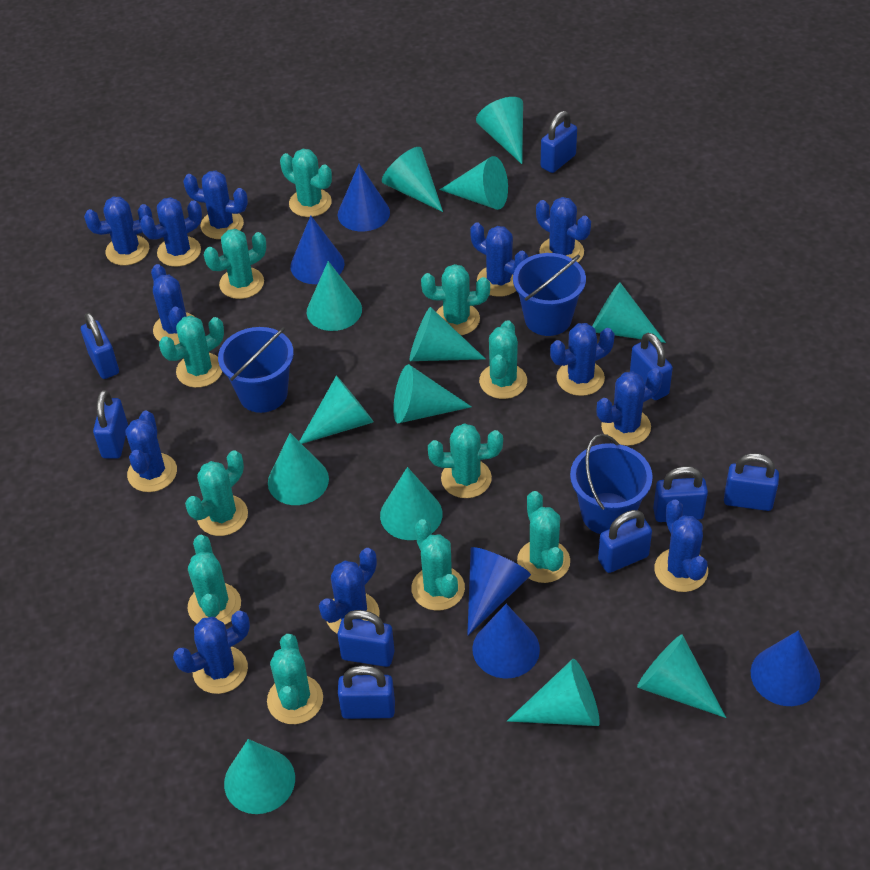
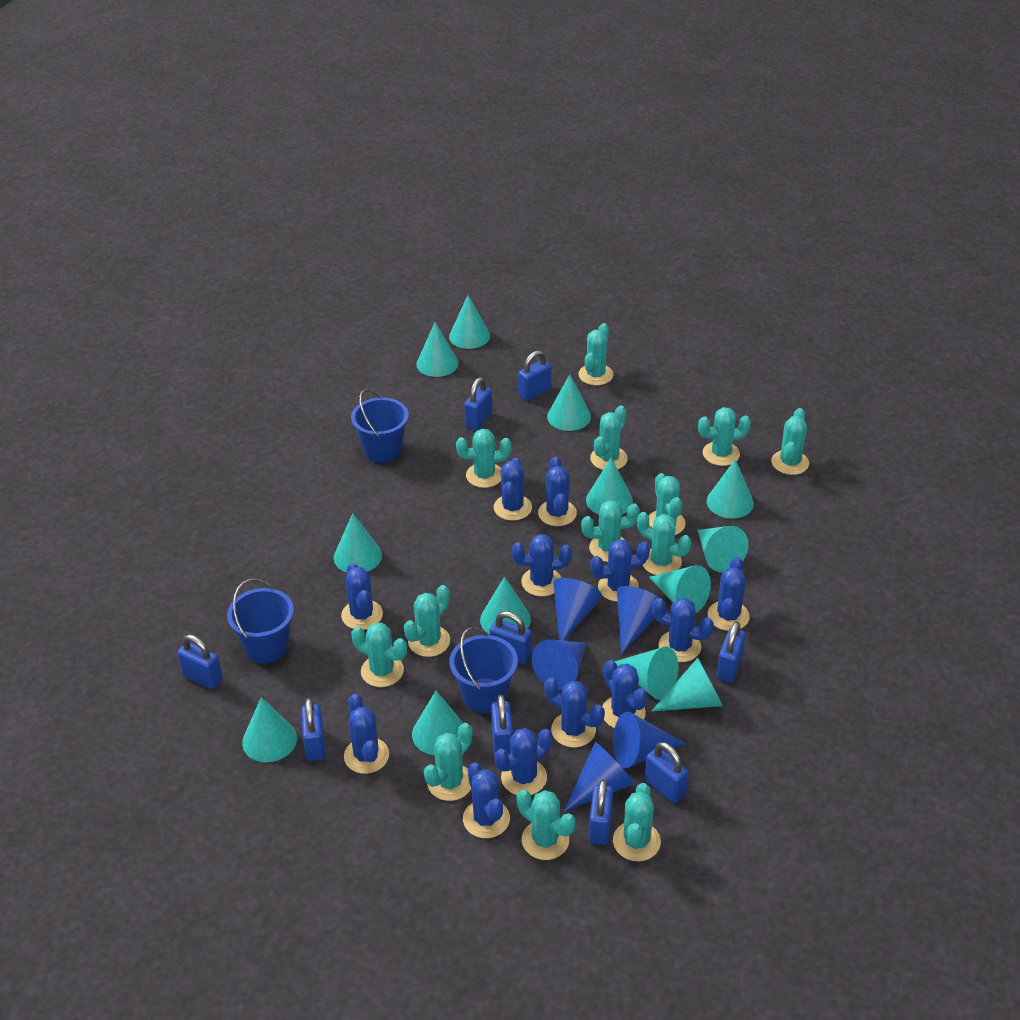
turquoise cactus: 11 -> 13

